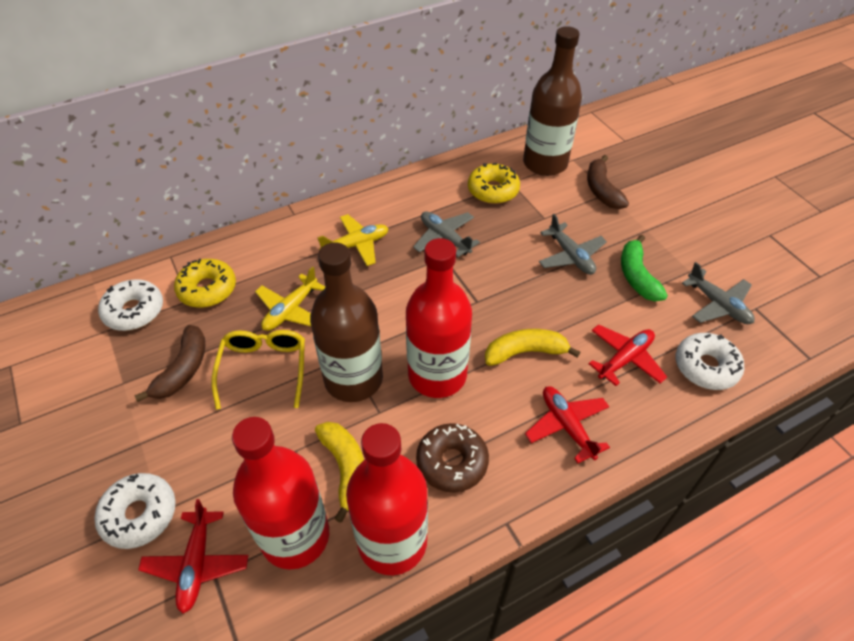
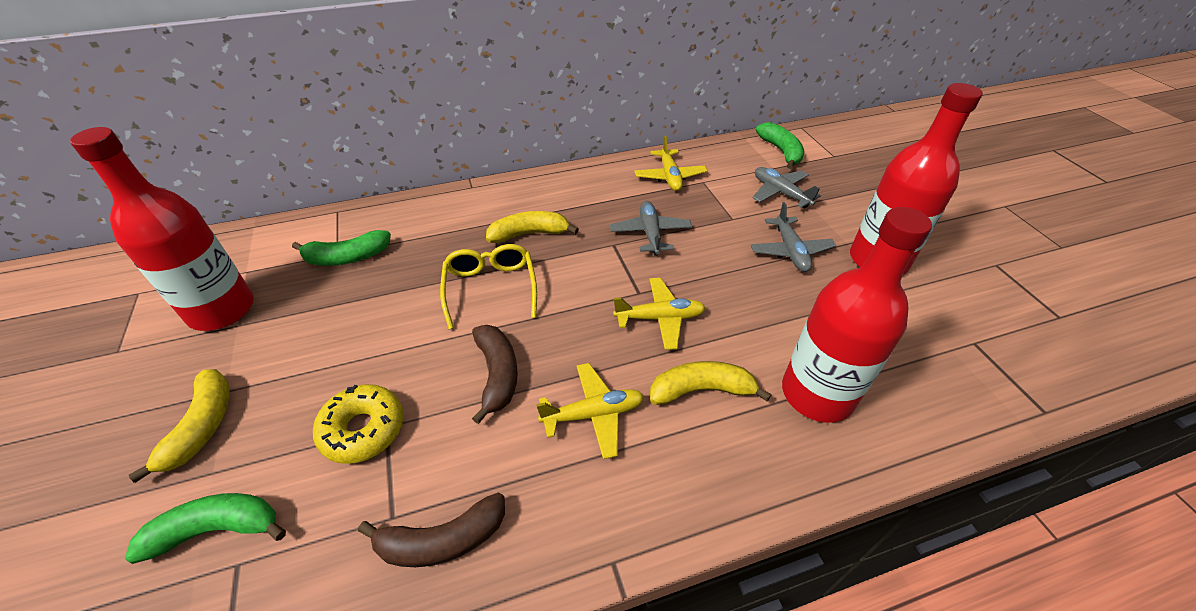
brown bottle: 2 -> 0
brown donut: 1 -> 0
green banana: 1 -> 3
red plane: 3 -> 0
white donut: 3 -> 0
yellow banana: 2 -> 3
yellow donut: 2 -> 1
yellow plane: 2 -> 3

